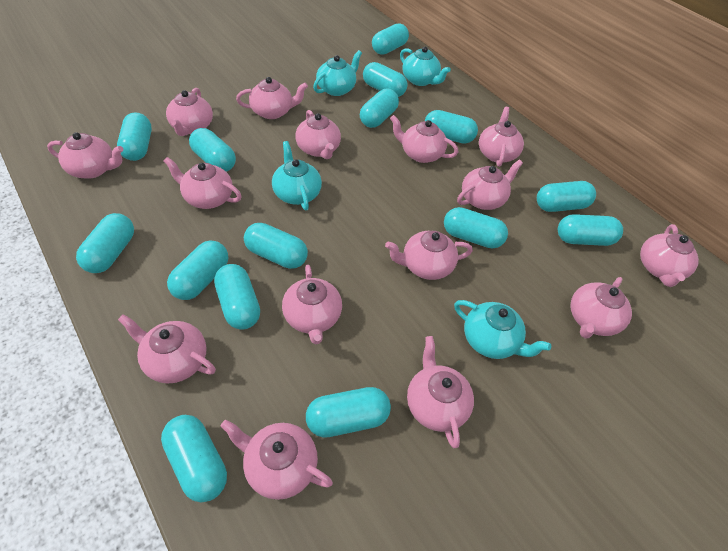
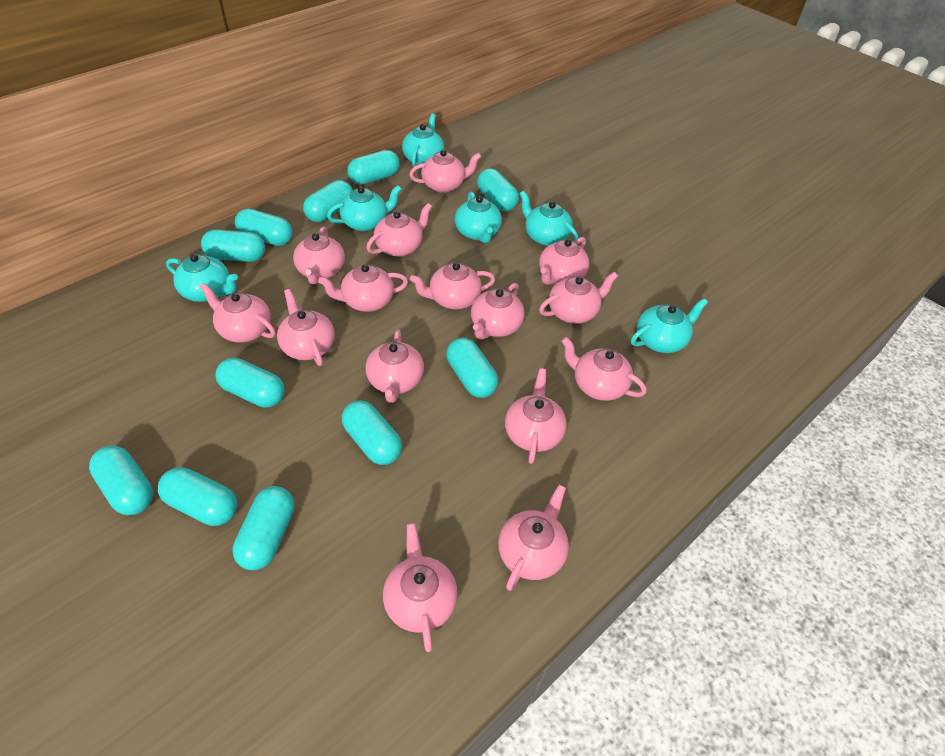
turquoise capsule: 15 -> 11
turquoise teapot: 4 -> 6

